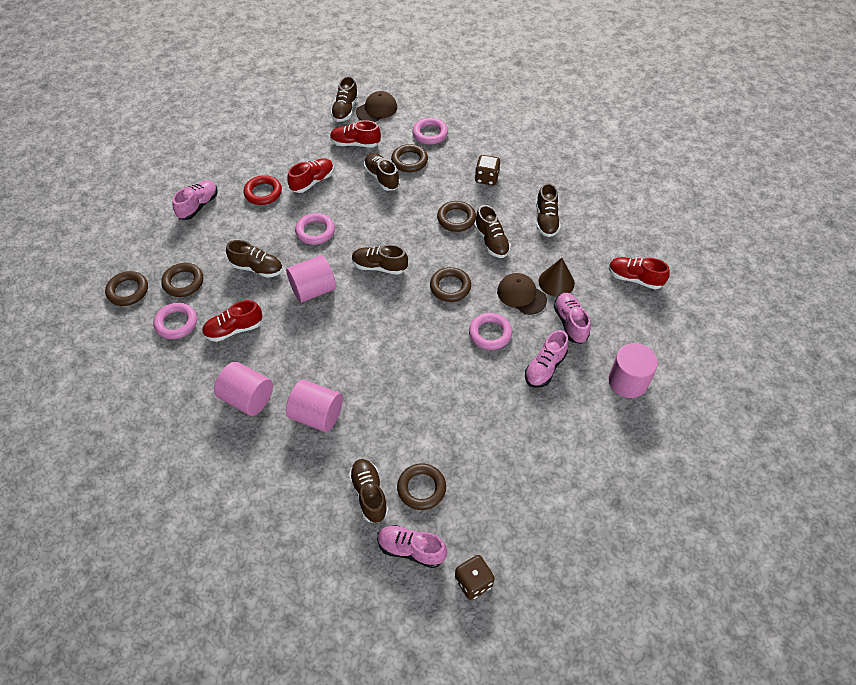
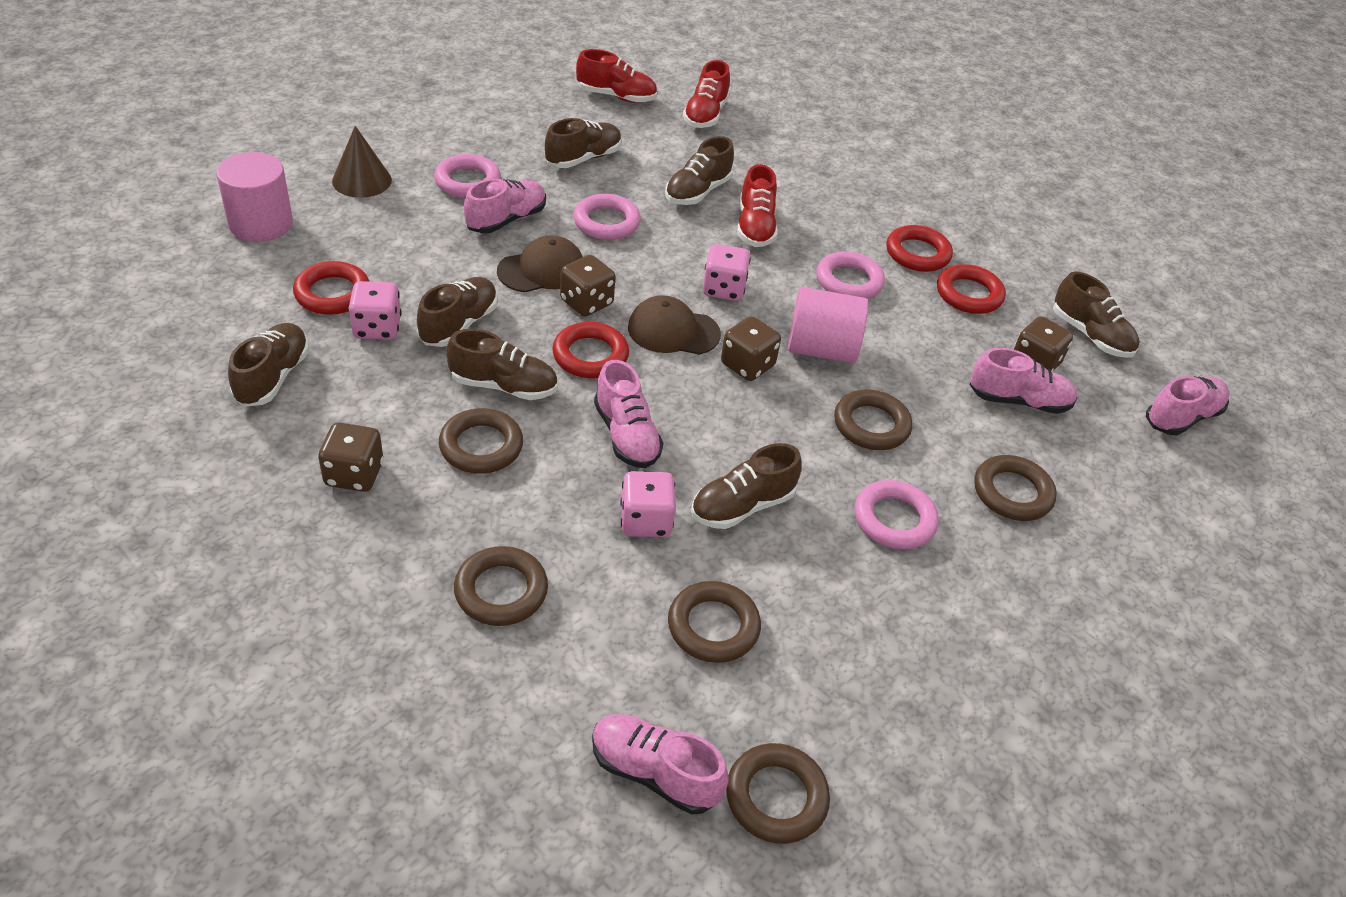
brown dice: 2 -> 4
pink cylinder: 4 -> 2
pink dice: 0 -> 3
pink shoe: 4 -> 5
red ring: 1 -> 4
red shoe: 4 -> 3

